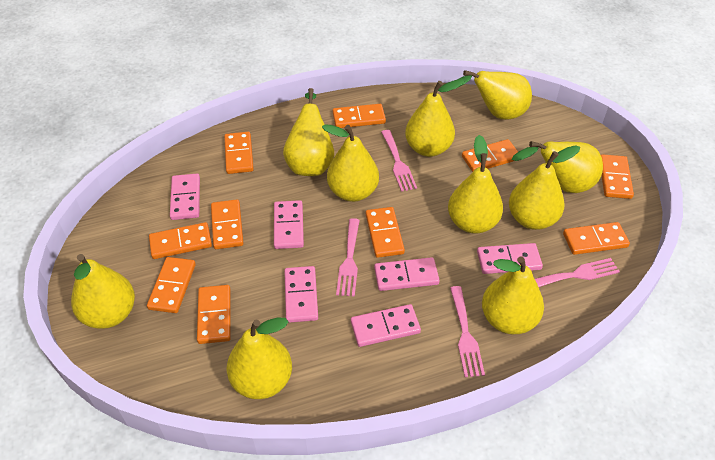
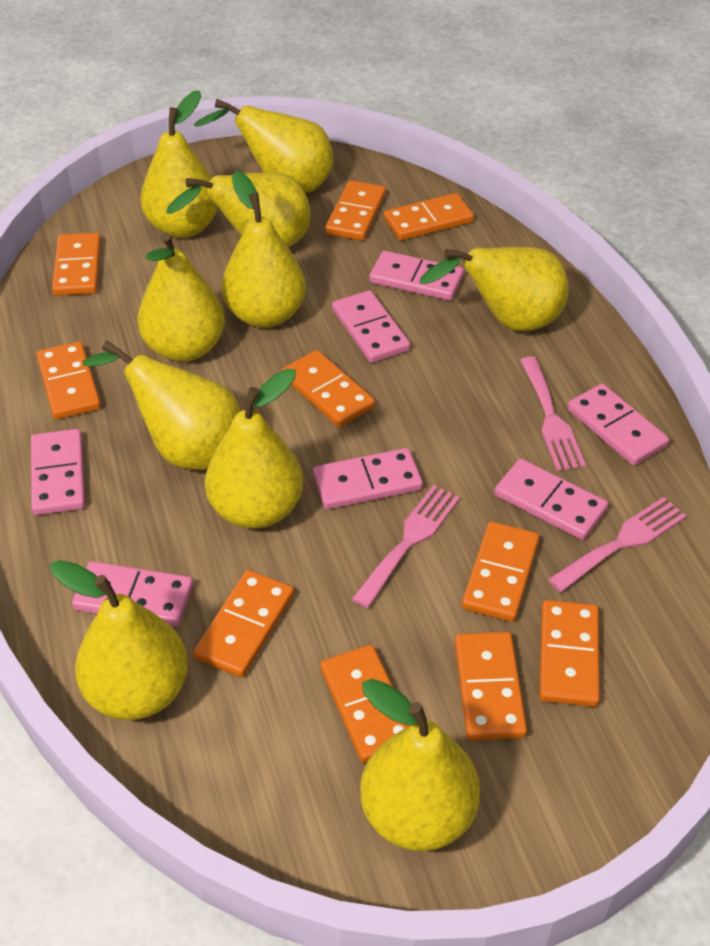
pink domino: 6 -> 7
pink fork: 4 -> 3

